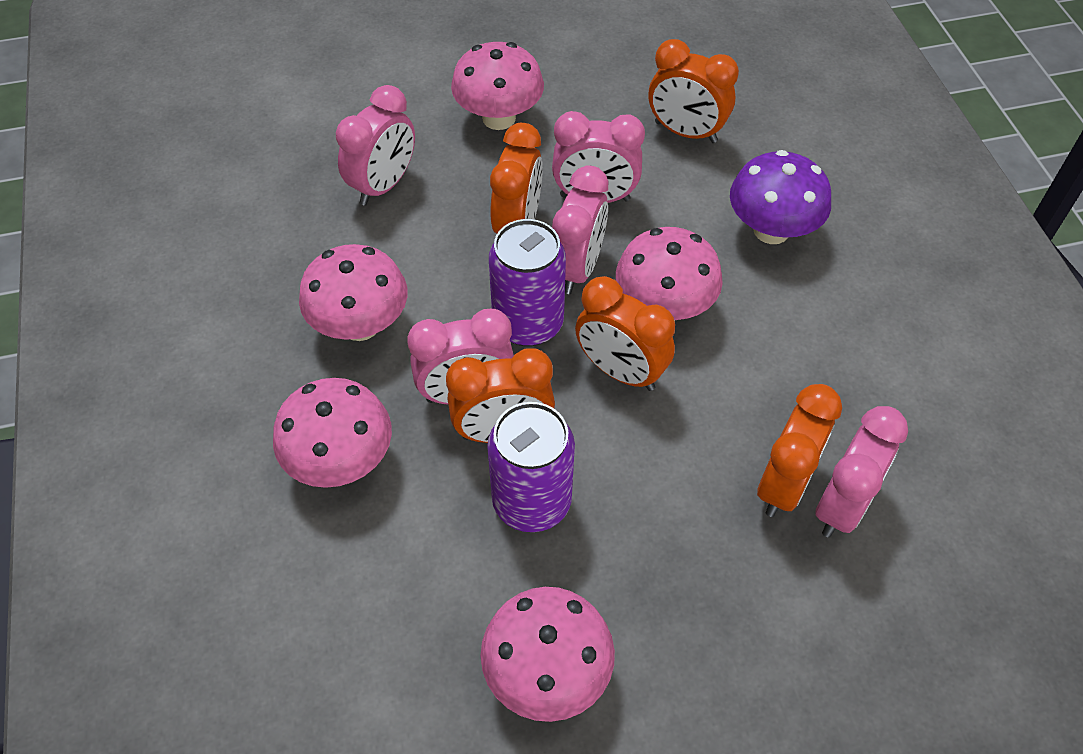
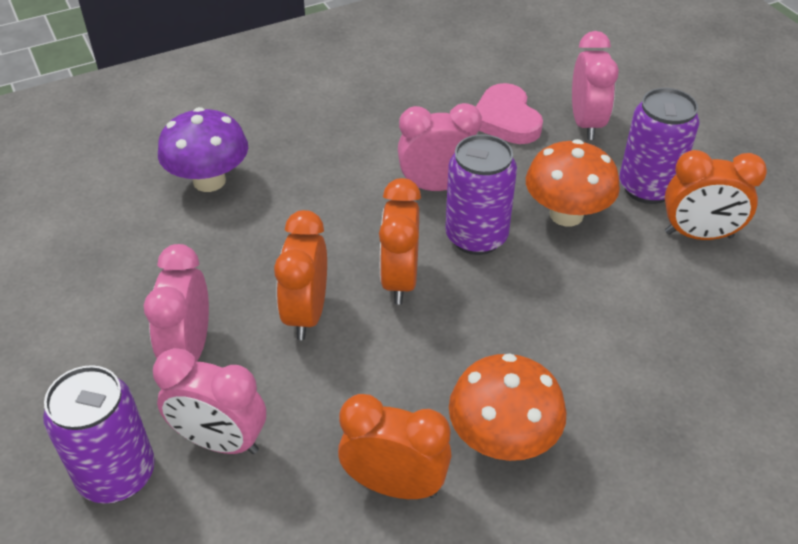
orange clock: 5 -> 4
orange mushroom: 0 -> 2
pink clock: 5 -> 4
pink heart: 0 -> 1
pink mushroom: 5 -> 0
purple can: 2 -> 3

